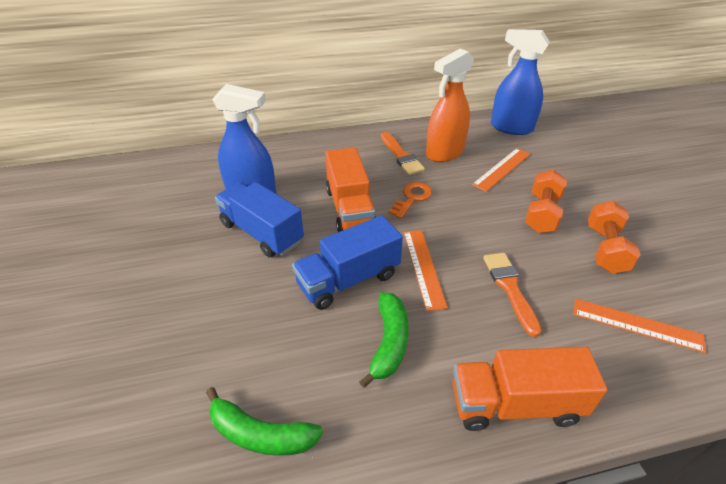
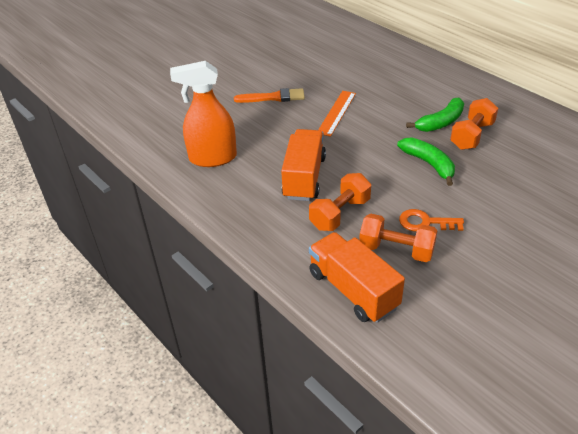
blue spray bottle: 2 -> 0
blue truck: 2 -> 0
orange brush: 2 -> 1
orange dumbbell: 2 -> 3
orange ruler: 3 -> 1

